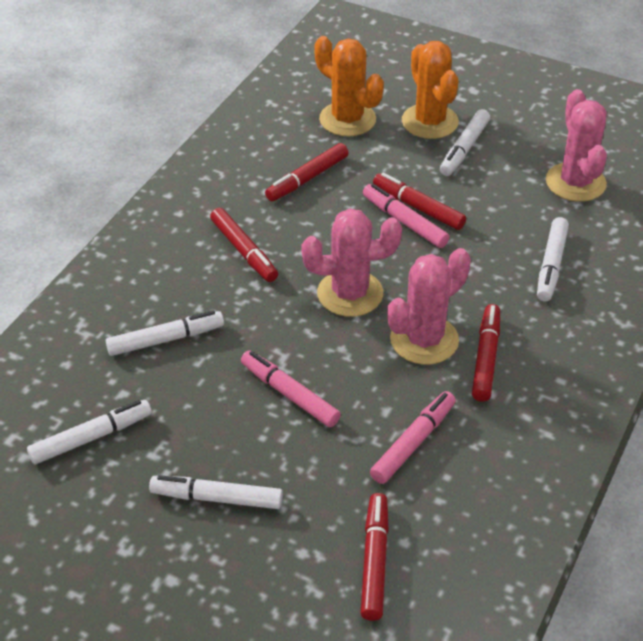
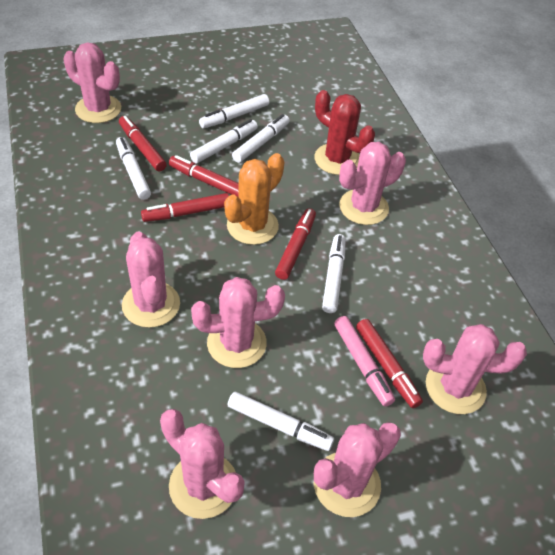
orange cactus: 2 -> 1
pink cactus: 3 -> 7
pink marker: 3 -> 1
red cactus: 0 -> 1
white marker: 5 -> 6

